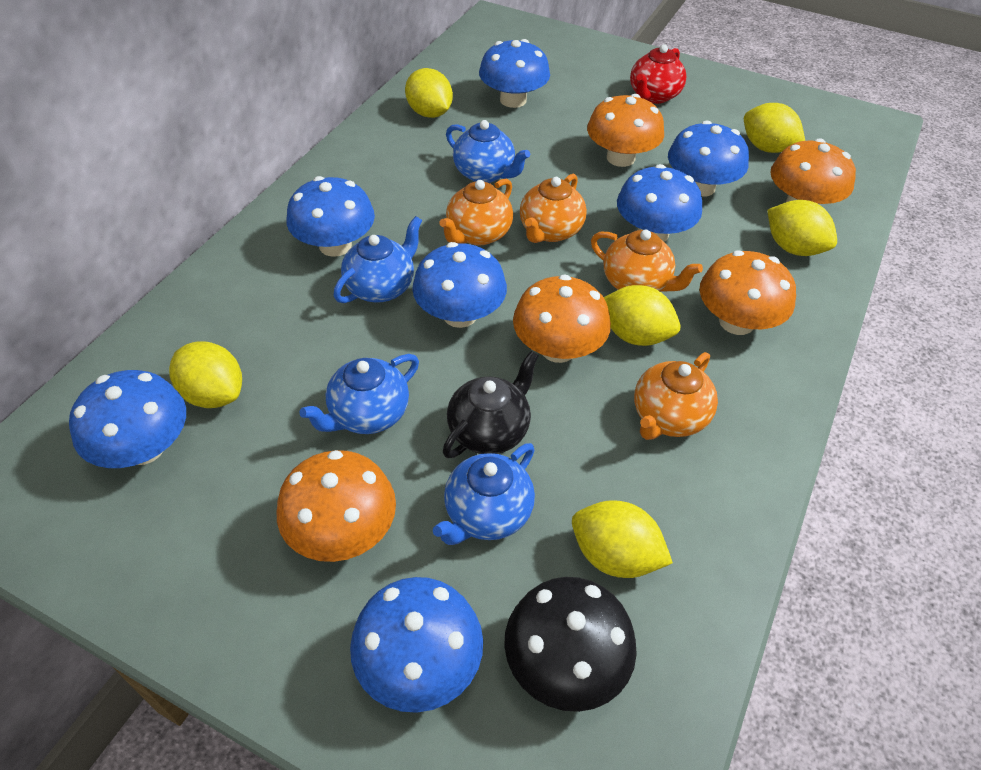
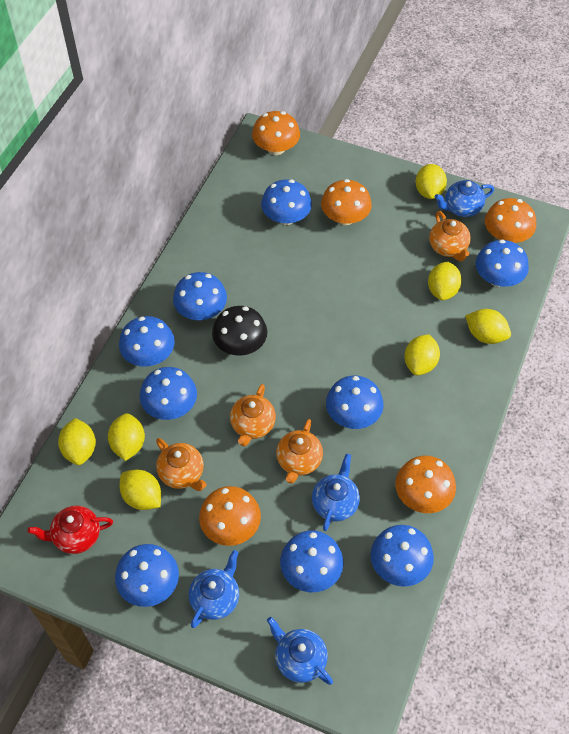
black teapot: 1 -> 0
blue mushroom: 7 -> 9
yellow lemon: 6 -> 7

